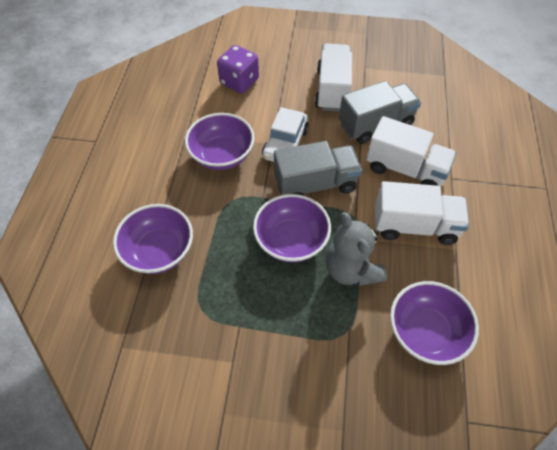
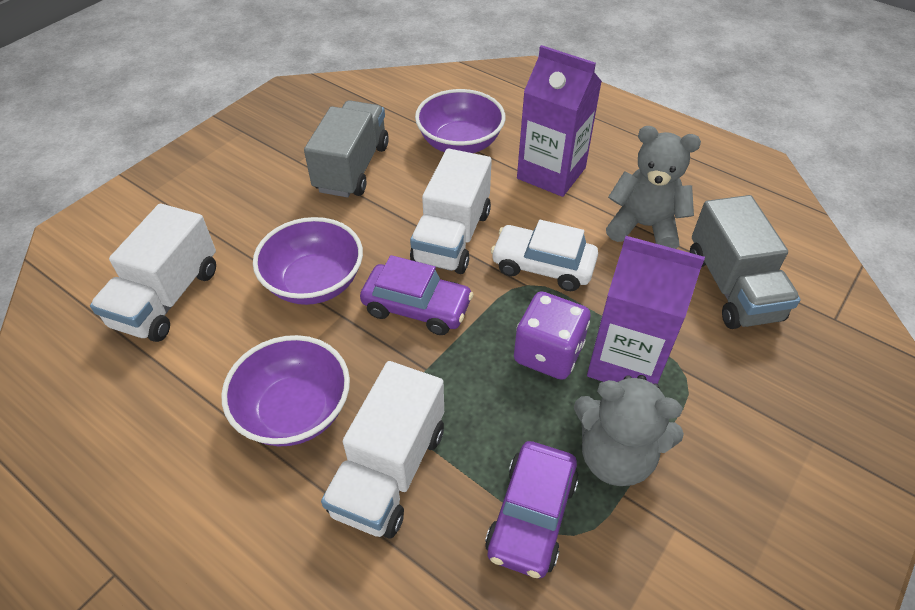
grey teddy bear: 1 -> 2
purple bowl: 4 -> 3
purple car: 0 -> 2
purple carton: 0 -> 2

